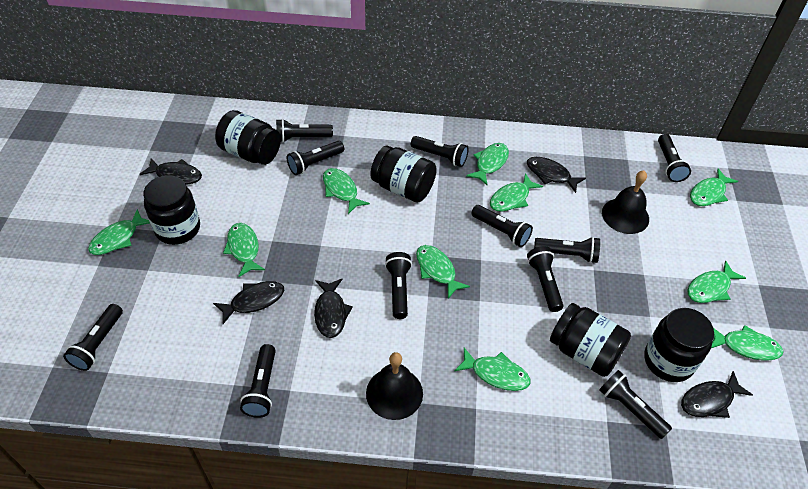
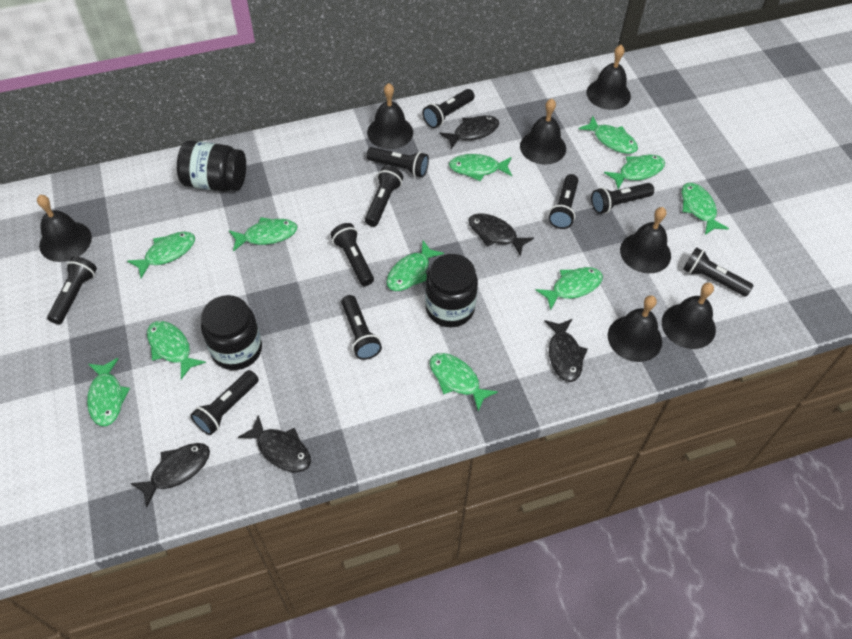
black bell: 2 -> 7
black flashlight: 11 -> 10
black jar: 5 -> 3
green fish: 10 -> 11

